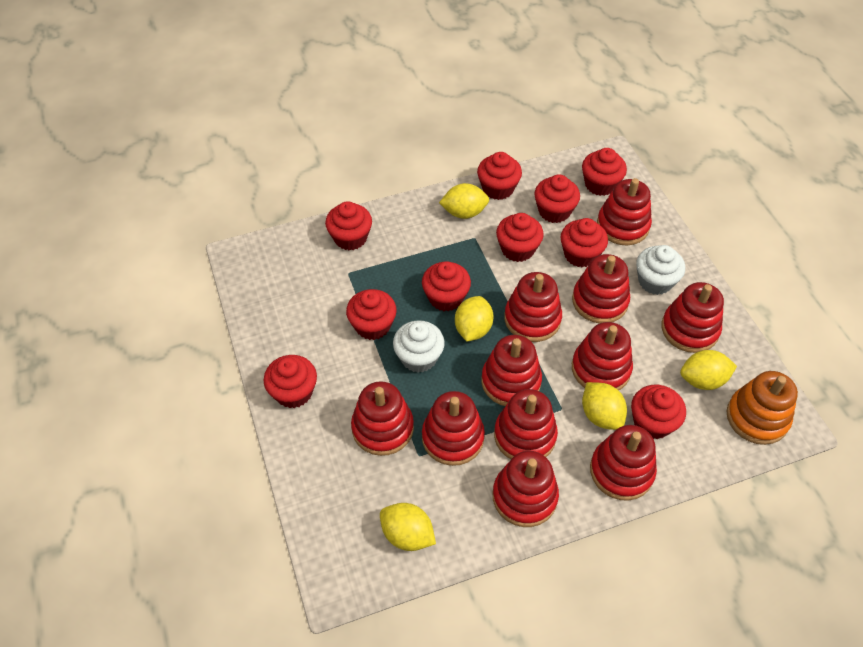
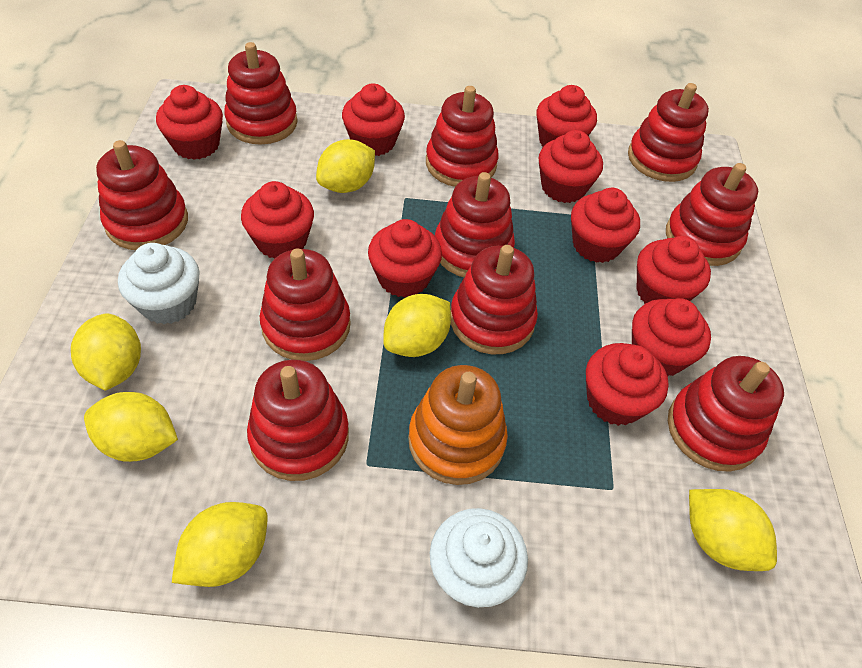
red stacking toy: 11 -> 10
yellow lemon: 5 -> 6

